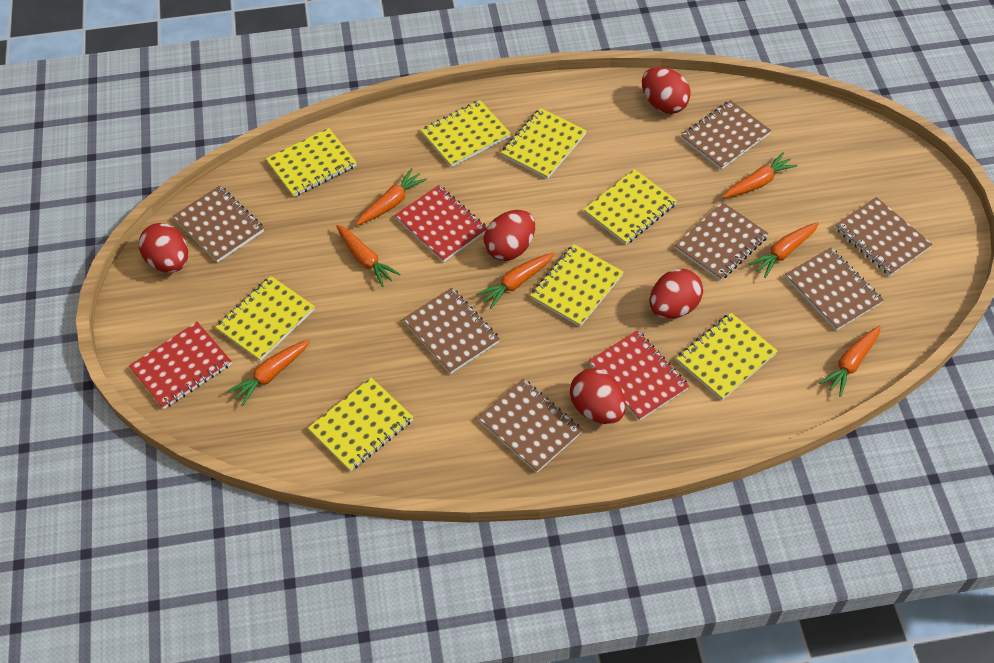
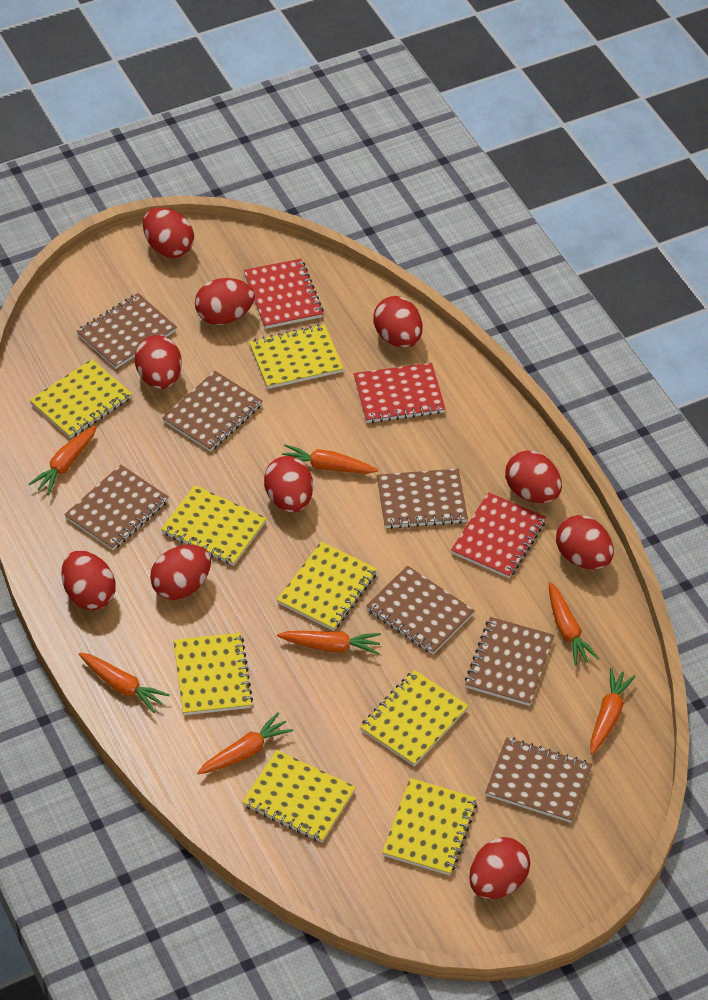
red egg: 5 -> 10

